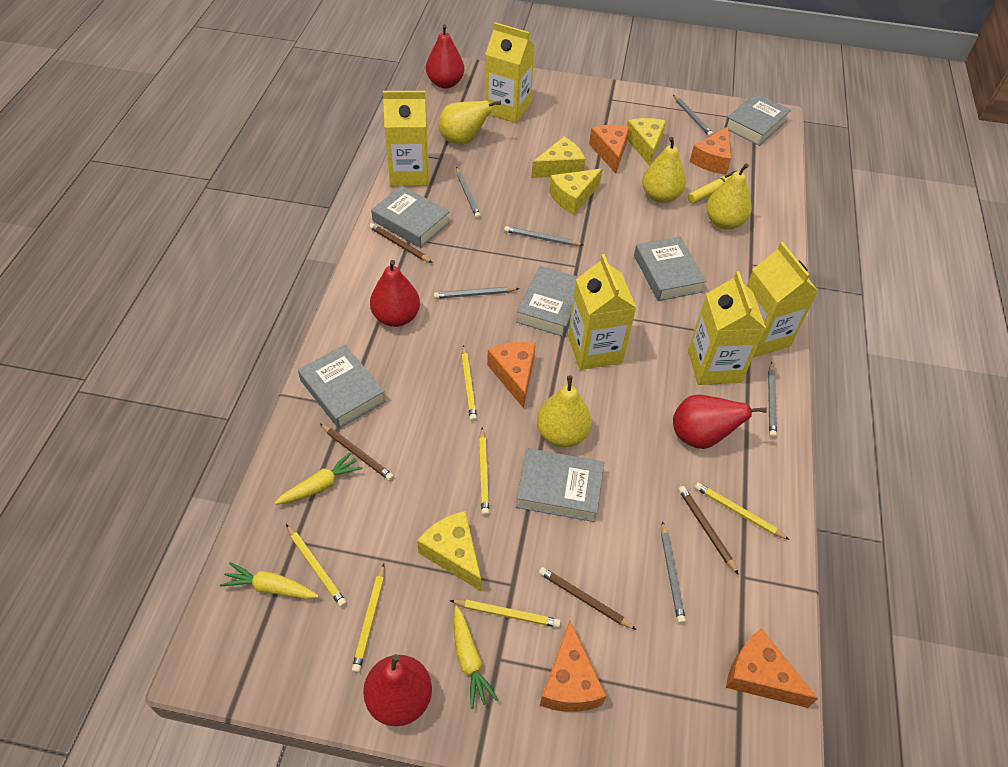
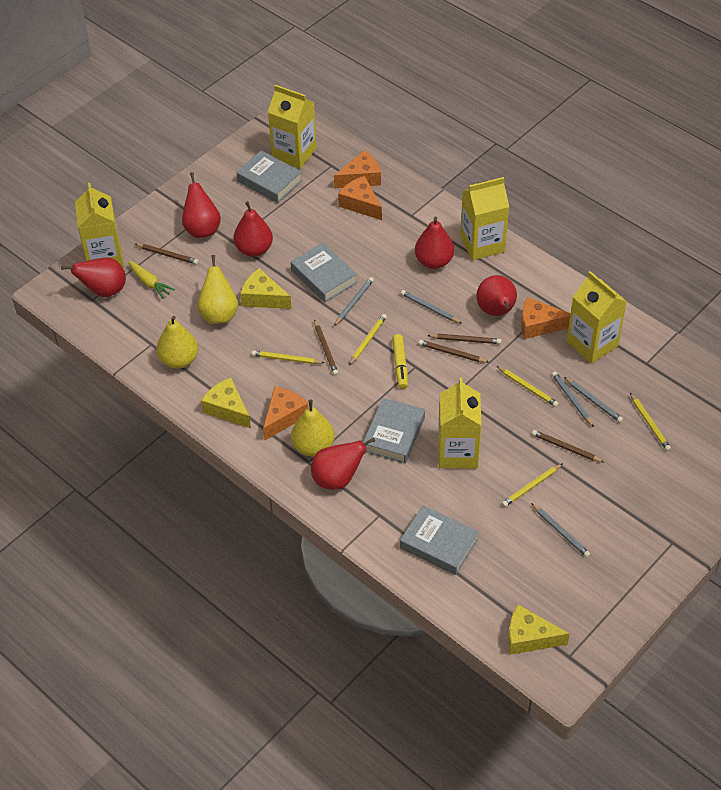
brown pencil: 4 -> 5
grey book: 6 -> 4
grey pencil: 6 -> 5
orange cheese: 5 -> 4
red pear: 4 -> 6
yellow carrot: 3 -> 1
yellow cheese: 4 -> 3
yellow pear: 4 -> 3
yellow pencil: 6 -> 5

